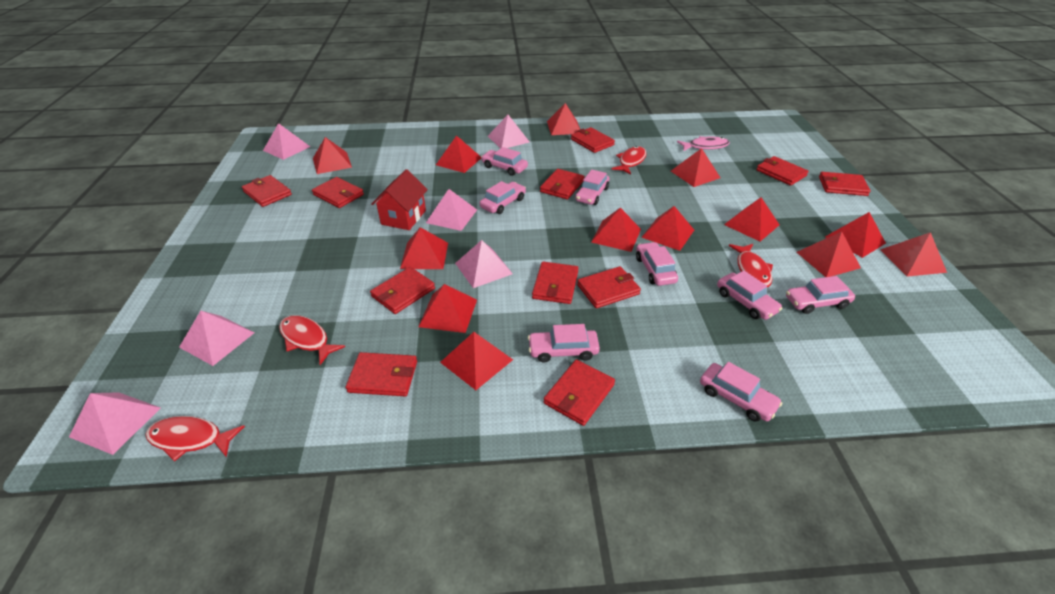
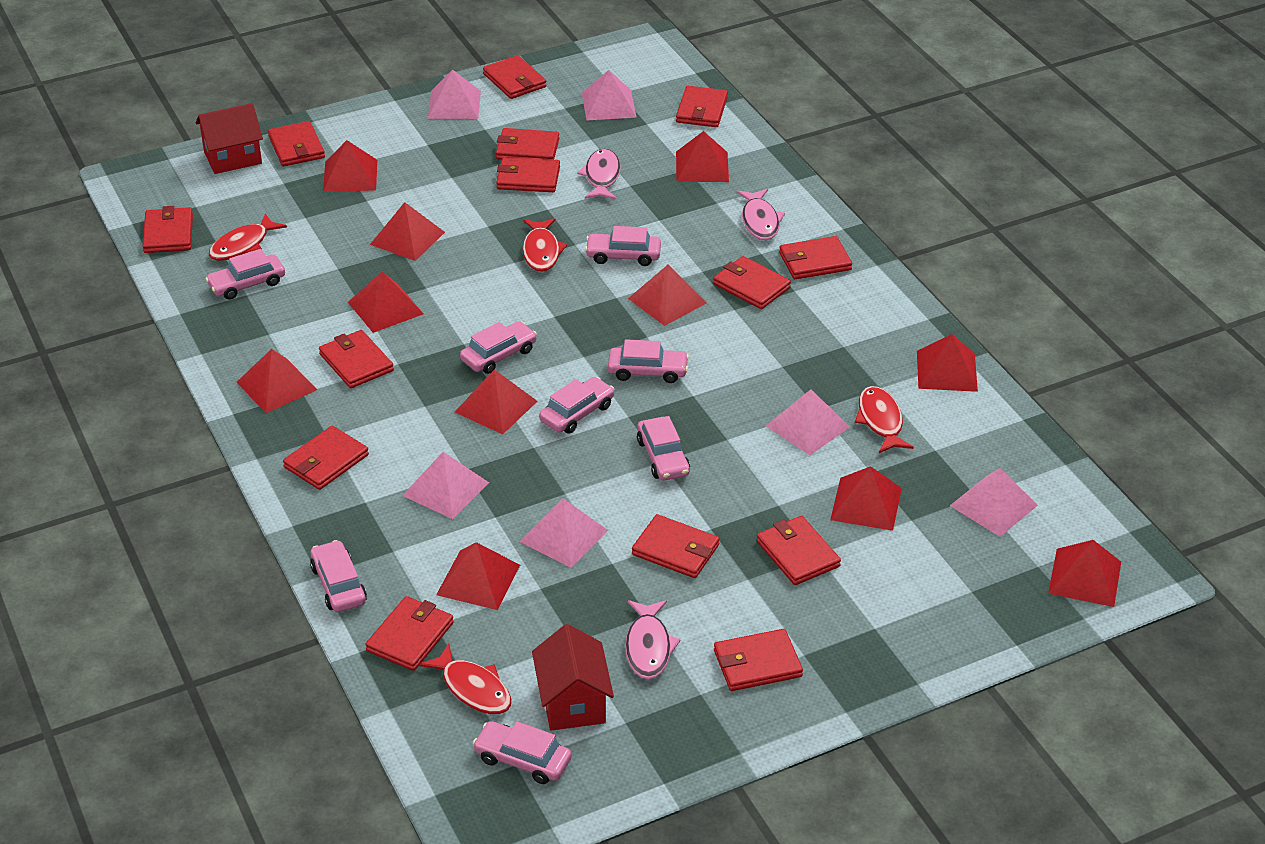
pink fish: 1 -> 3
red house: 1 -> 2
red pyramid: 13 -> 11
red wallet: 11 -> 14

